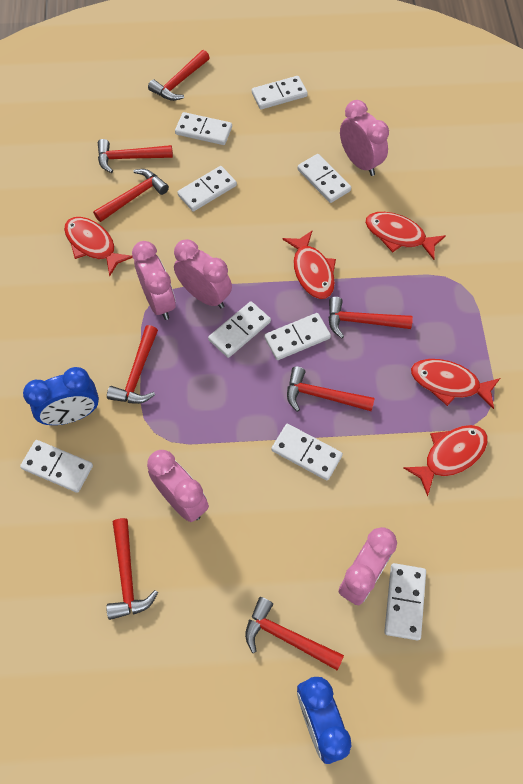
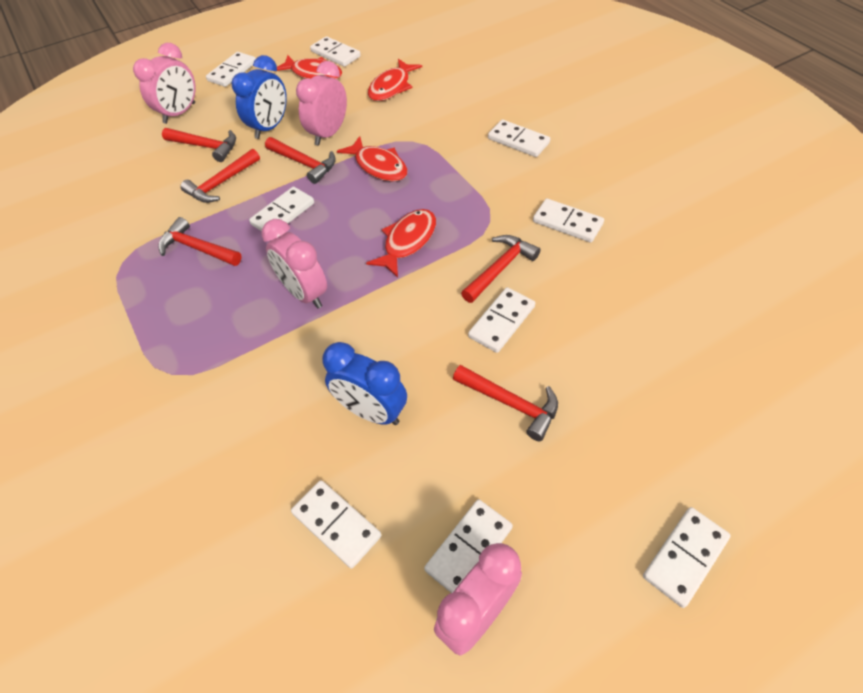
pink clock: 5 -> 4
red fish: 5 -> 4
red hammer: 8 -> 6

